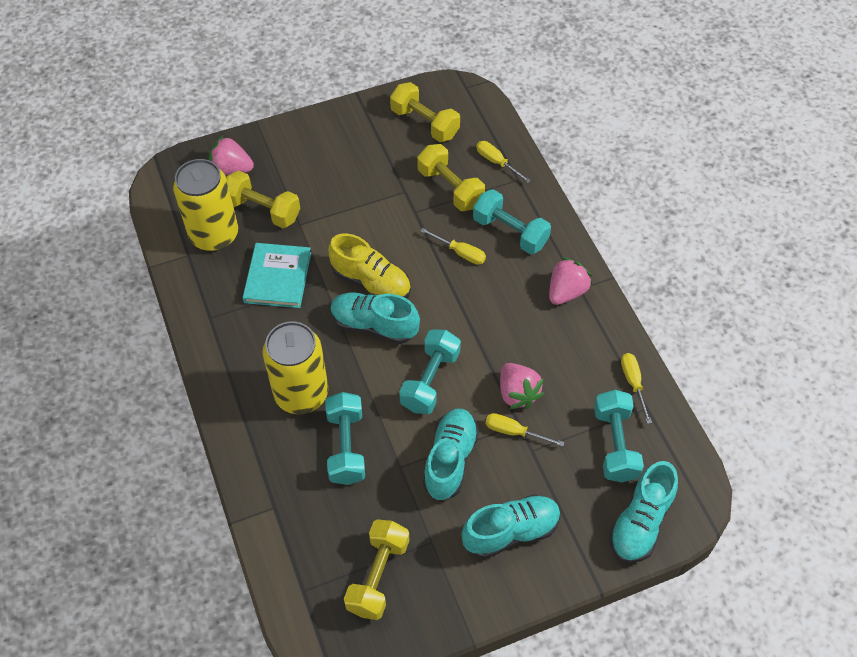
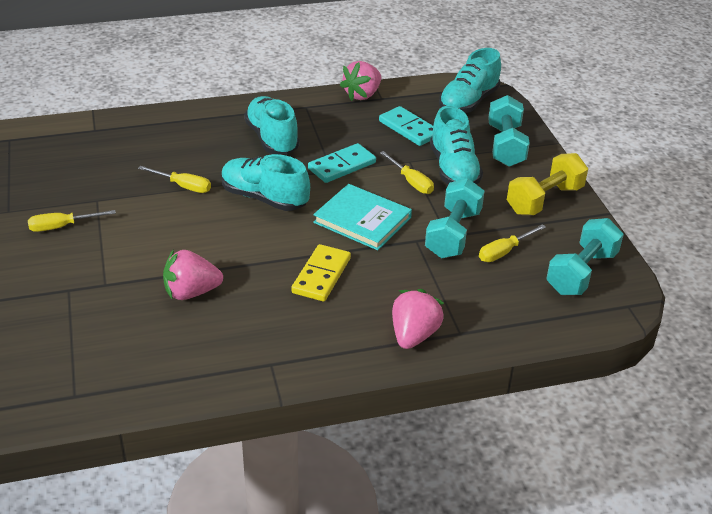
turquoise domino: 0 -> 2
turquoise dumbbell: 4 -> 3
yellow can: 2 -> 0
yellow domino: 0 -> 1
yellow dumbbell: 4 -> 1
yellow shoe: 1 -> 0

